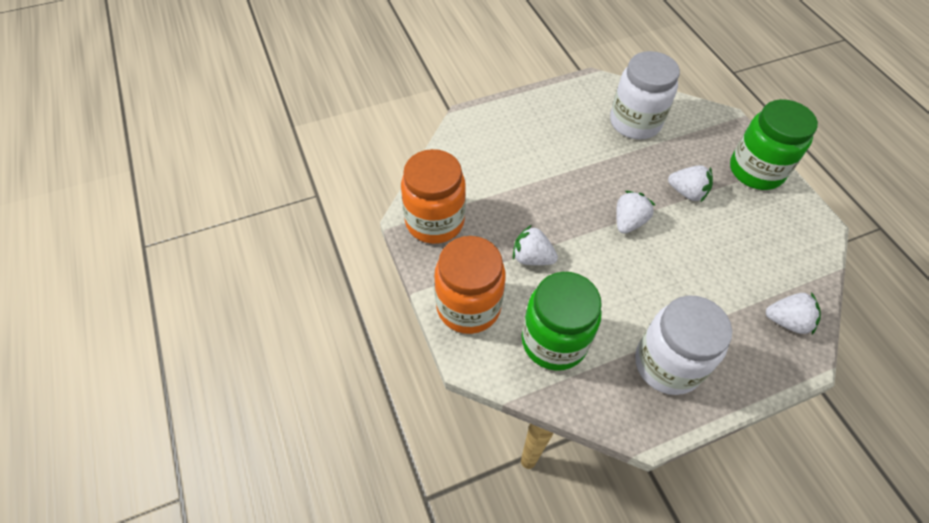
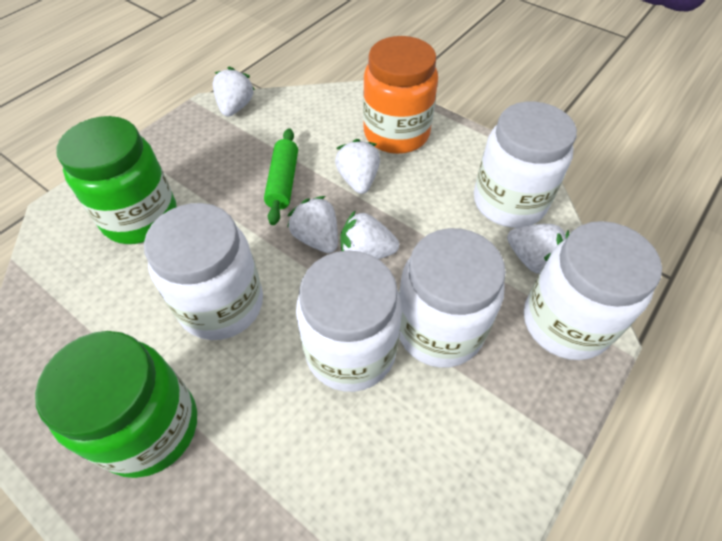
green rolling pin: 0 -> 1
orange jar: 2 -> 1
white jar: 2 -> 5
white strawberry: 4 -> 5

